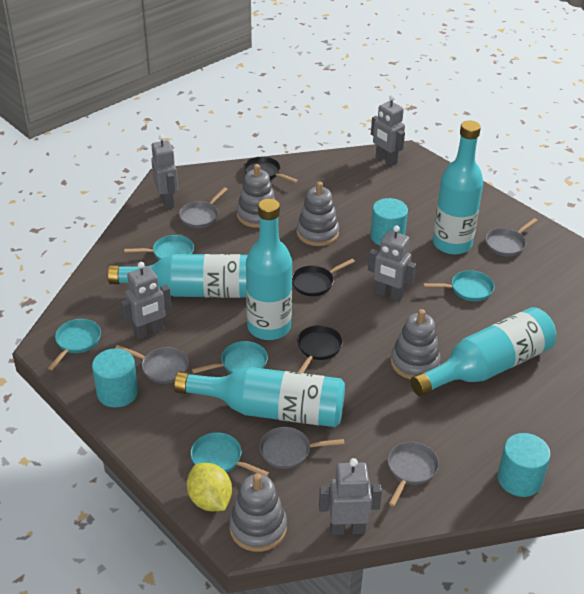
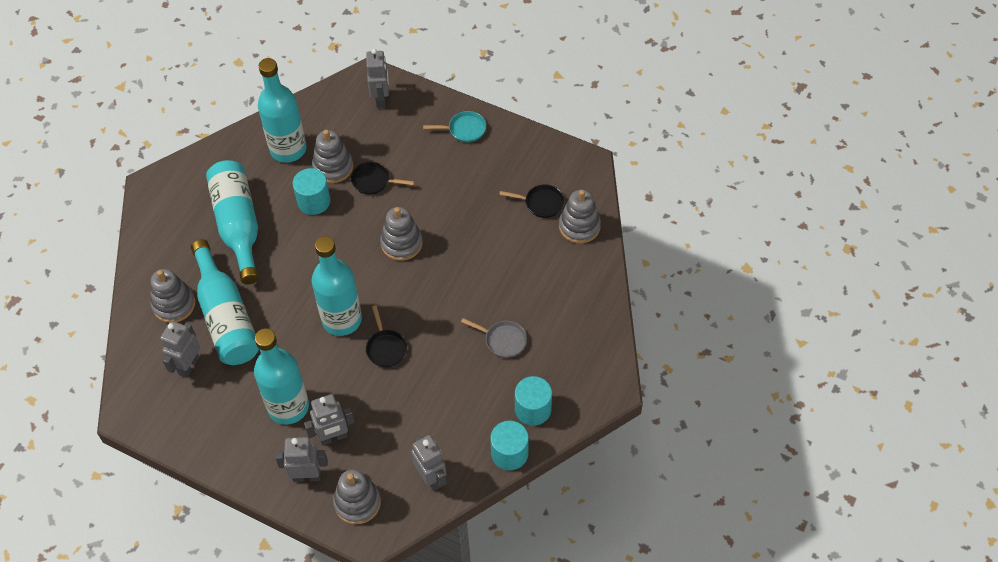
grey pan: 5 -> 1
grey stacking toy: 4 -> 5
turquoise pan: 5 -> 1
yellow lemon: 1 -> 0

